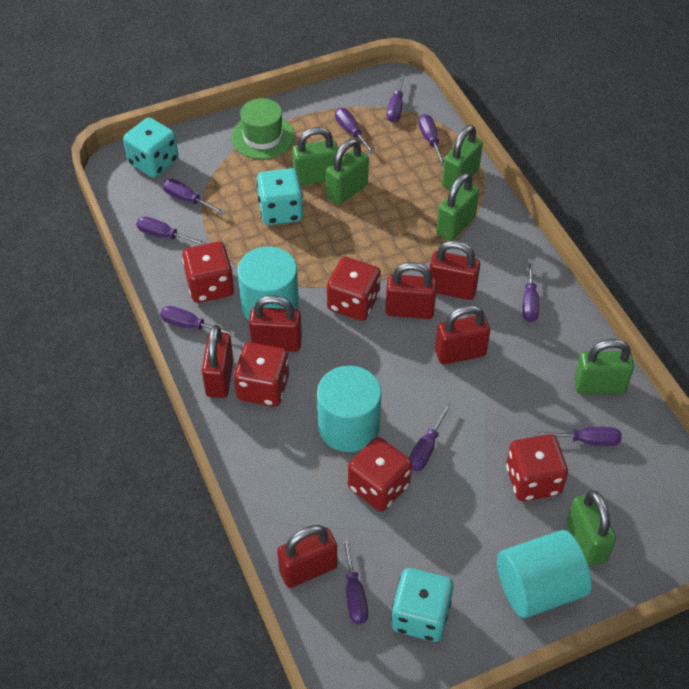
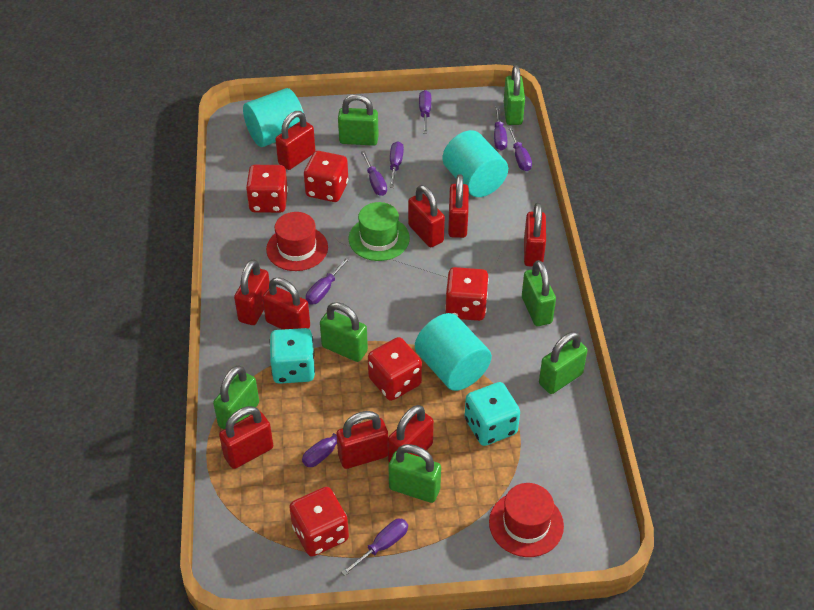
green padlock: 6 -> 7
purple screwdriver: 10 -> 8
red hat: 0 -> 2
red padlock: 6 -> 9
turquoise dice: 3 -> 2

